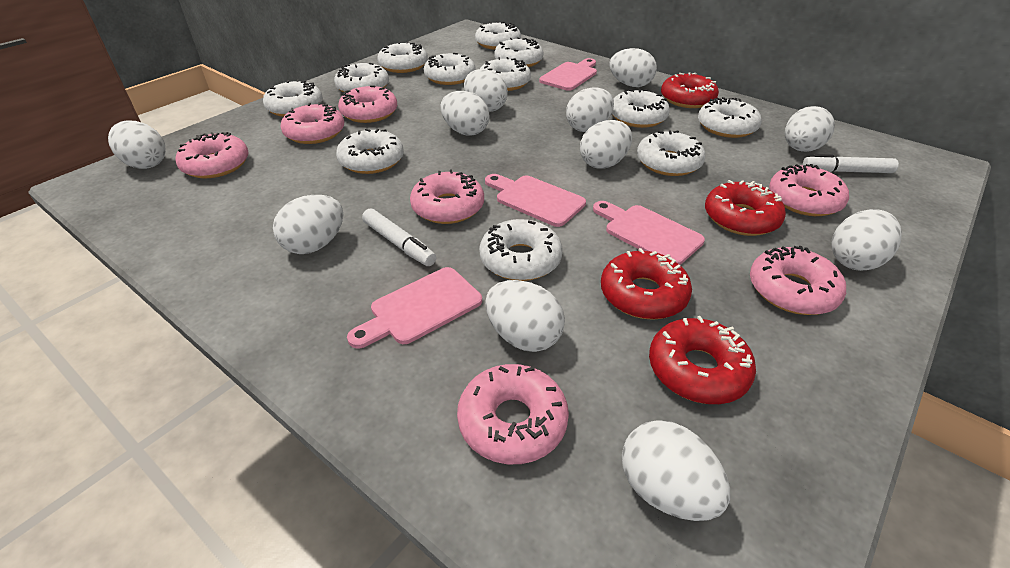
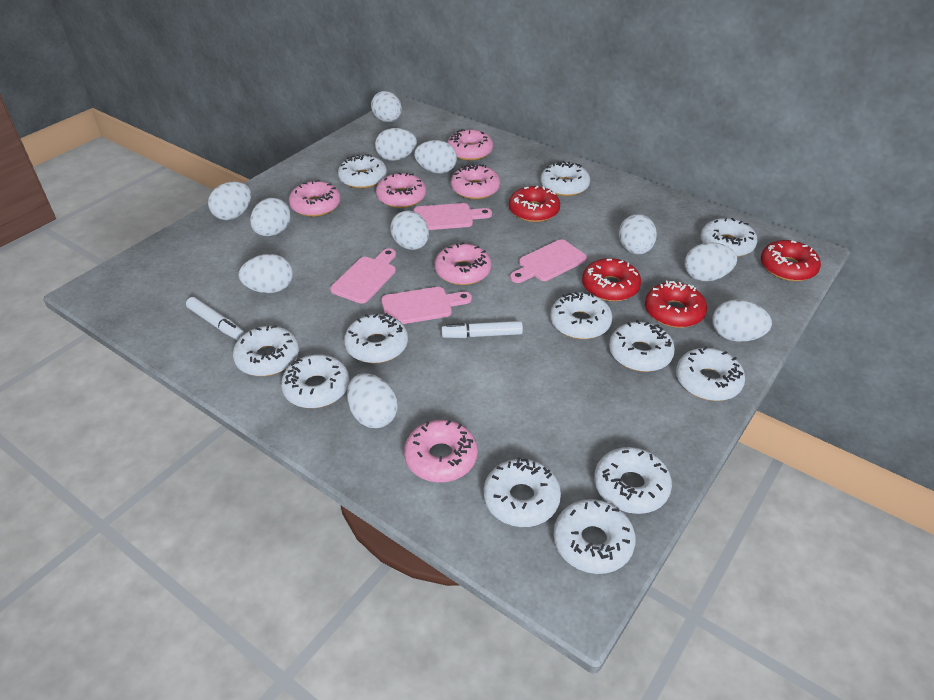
pink donut: 7 -> 6

